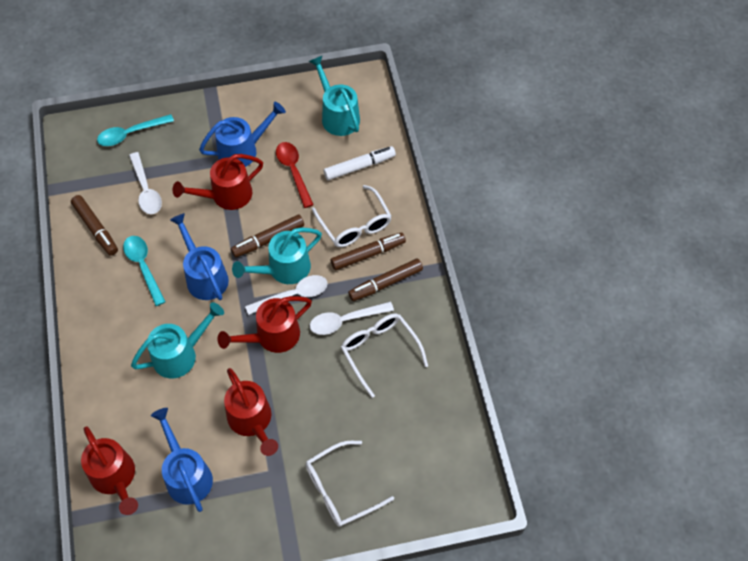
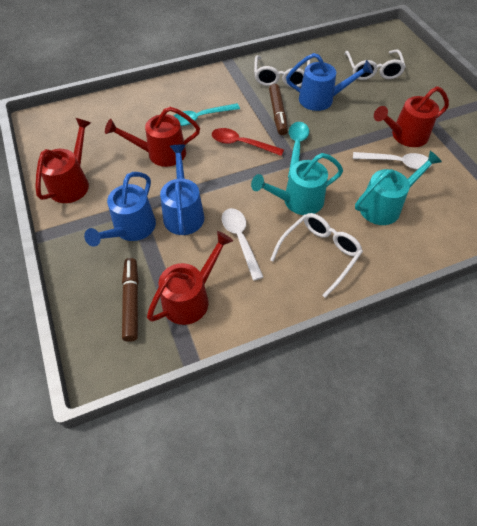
brown marker: 4 -> 2
turquoise watering can: 3 -> 2
white marker: 1 -> 0
white spoon: 3 -> 2

